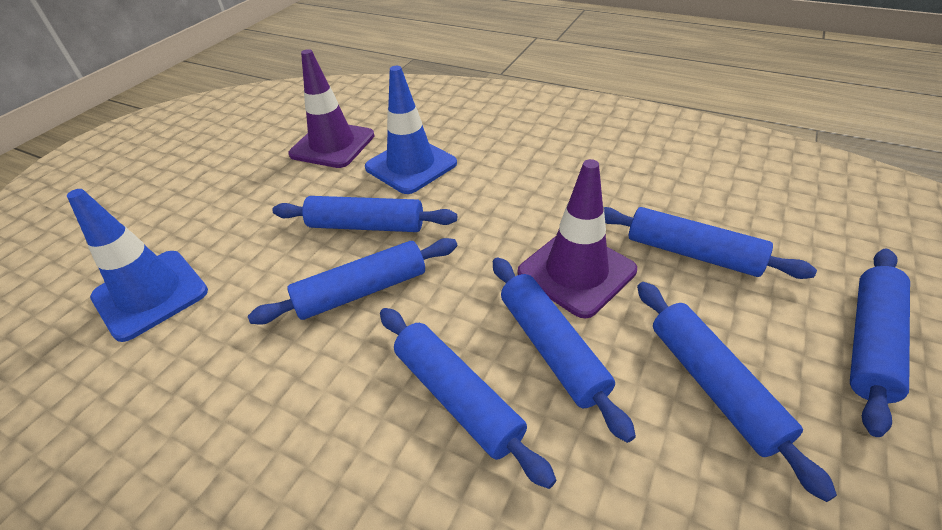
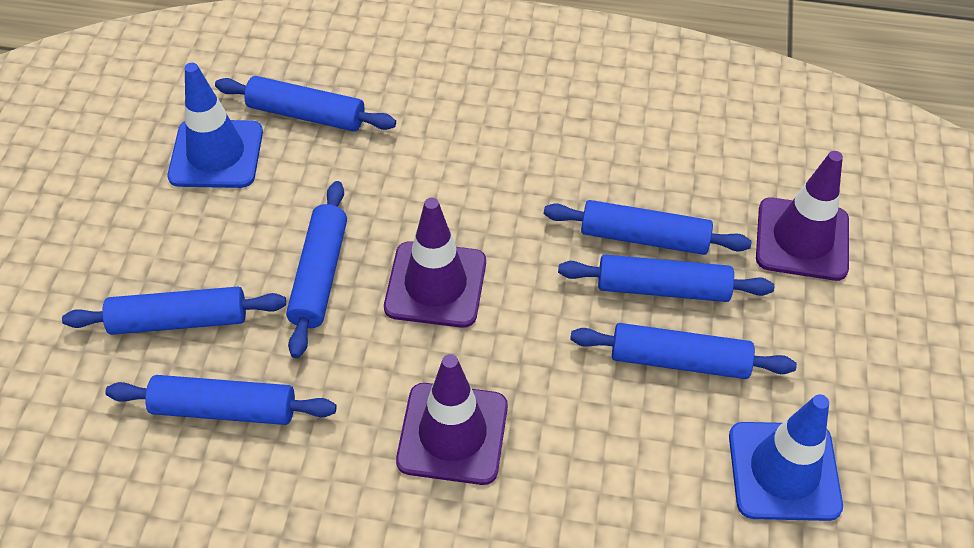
purple traffic cone: 2 -> 3

